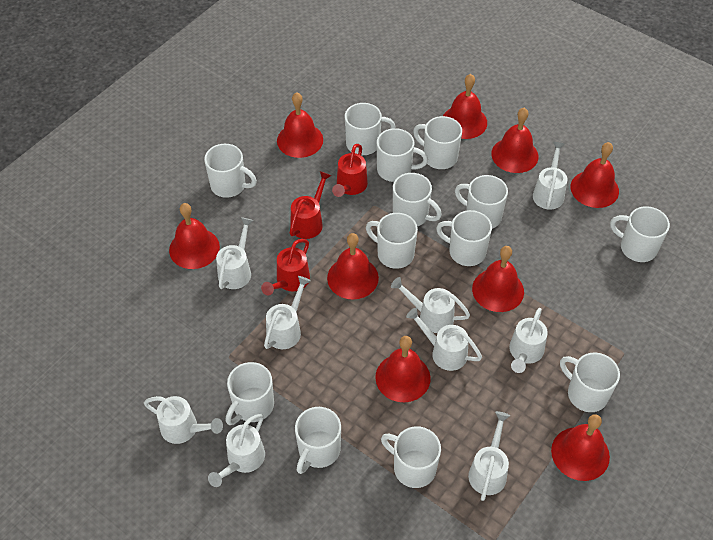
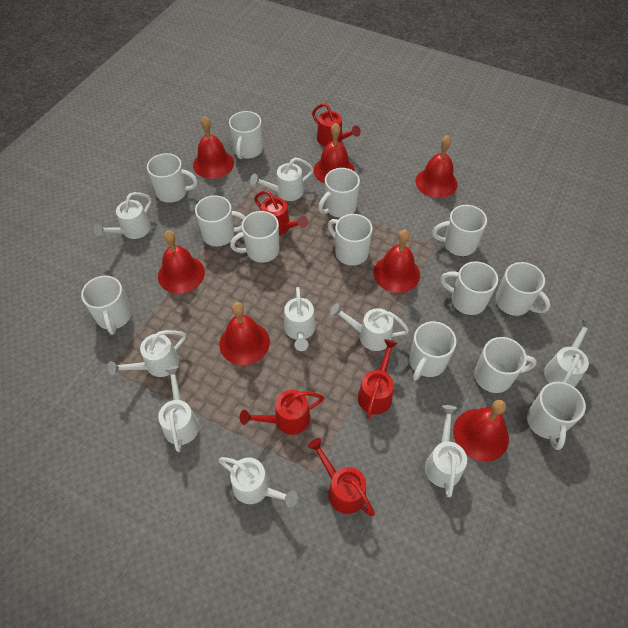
red bell: 9 -> 7
red watering can: 3 -> 5

